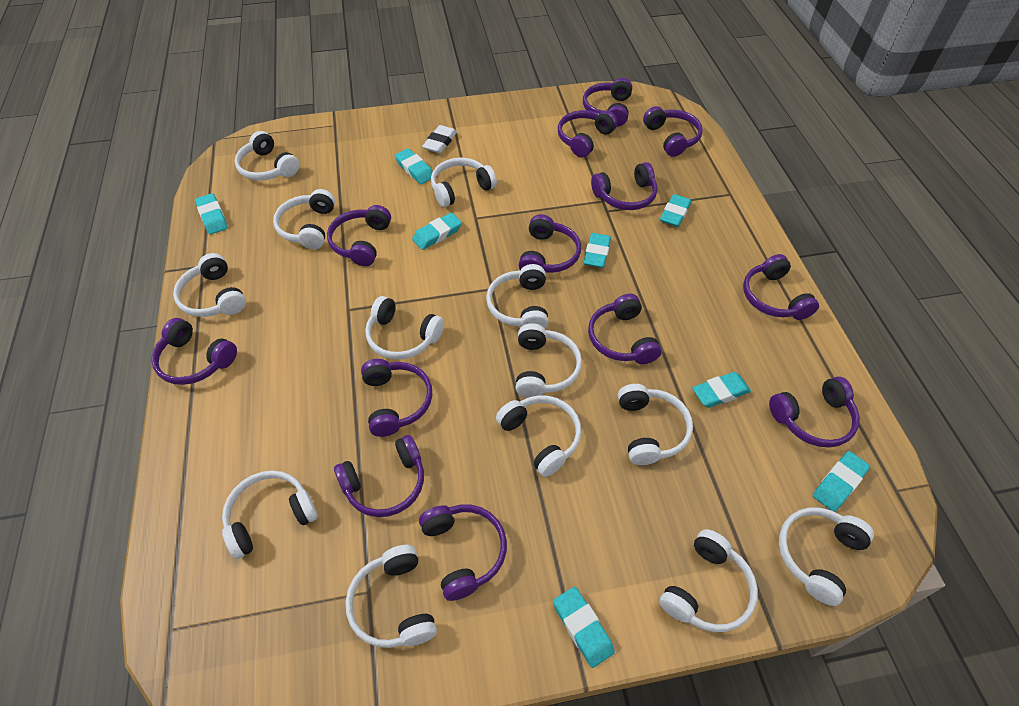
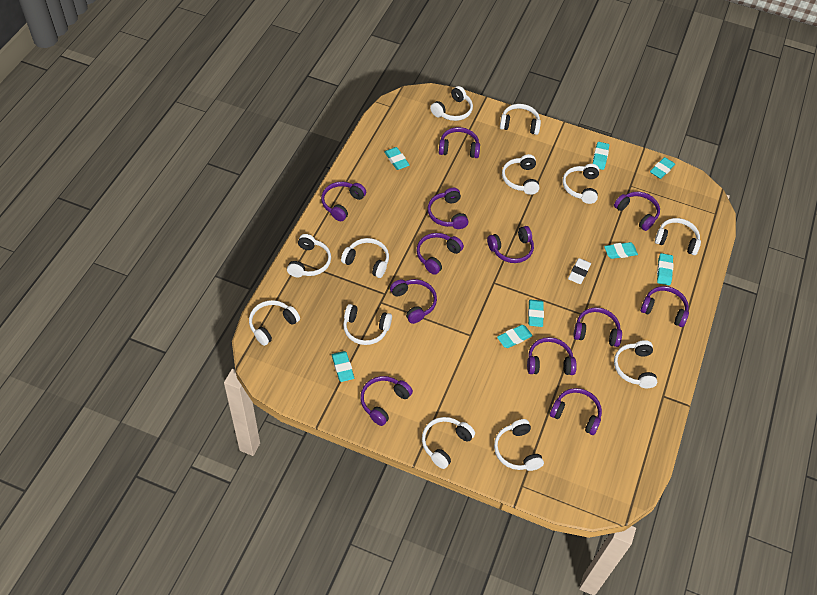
purple headphones: 13 -> 12
white headphones: 13 -> 12

